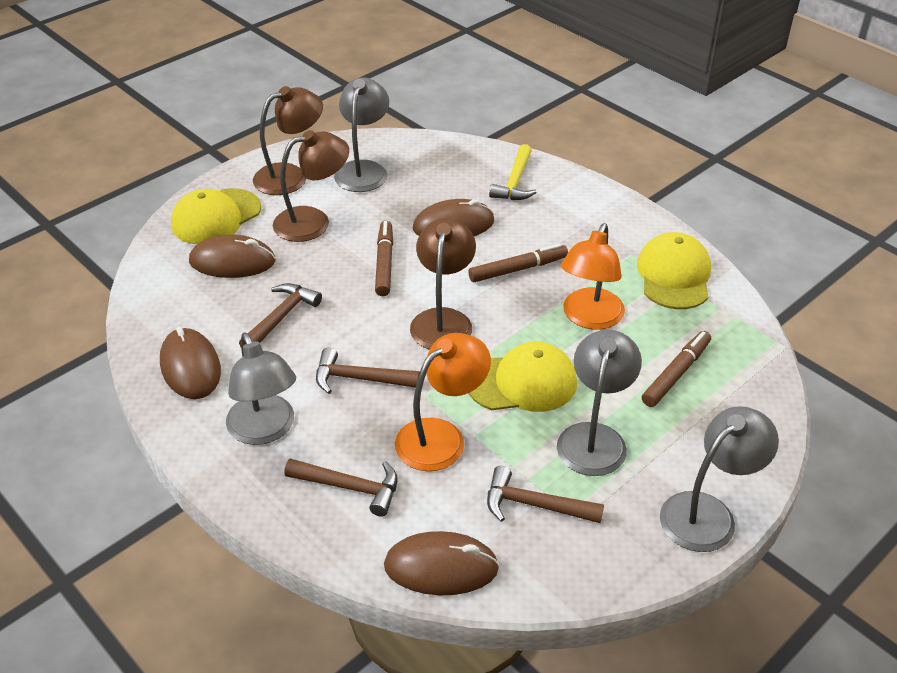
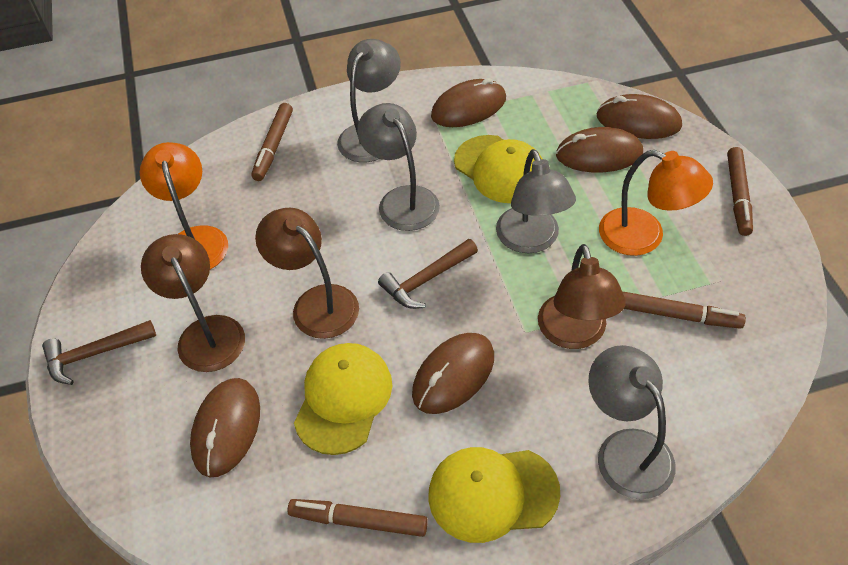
brown hammer: 4 -> 2
brown marker: 3 -> 4
brown mouse: 4 -> 5
yellow hammer: 1 -> 0

